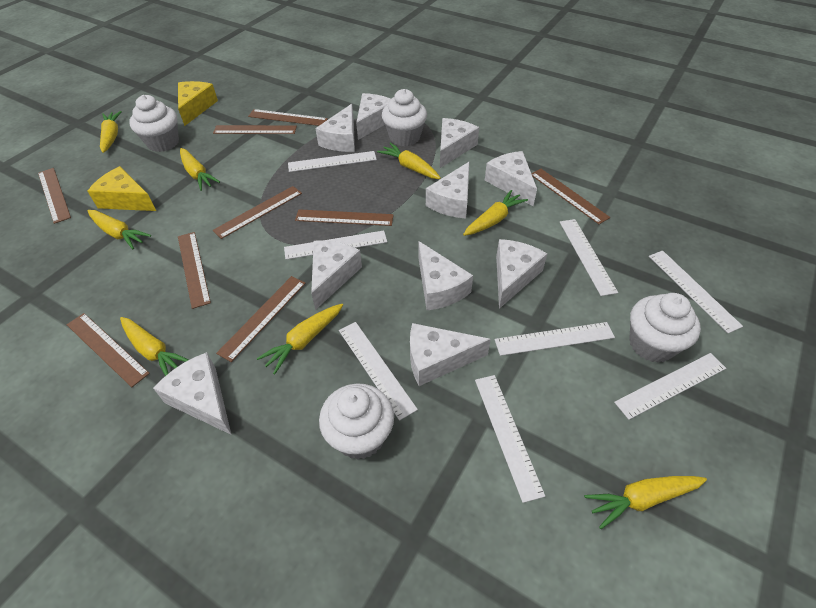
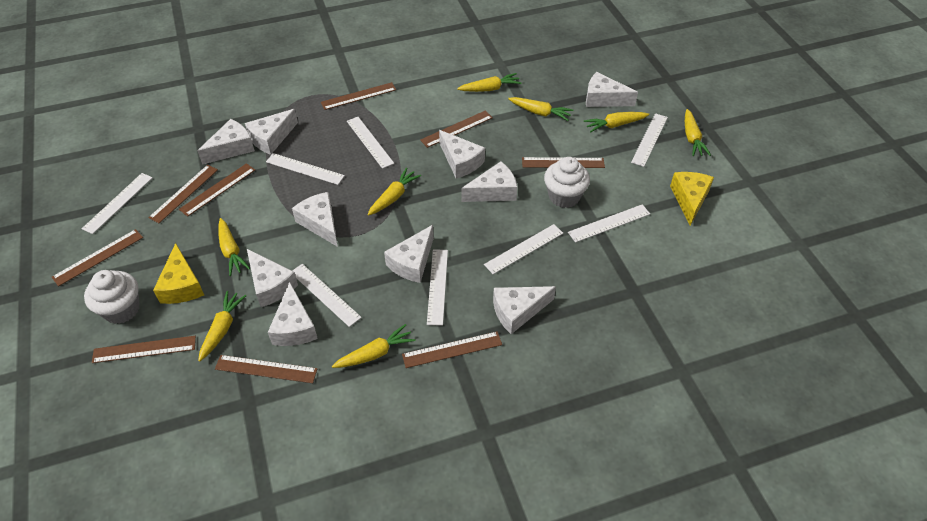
white cupcake: 4 -> 2

